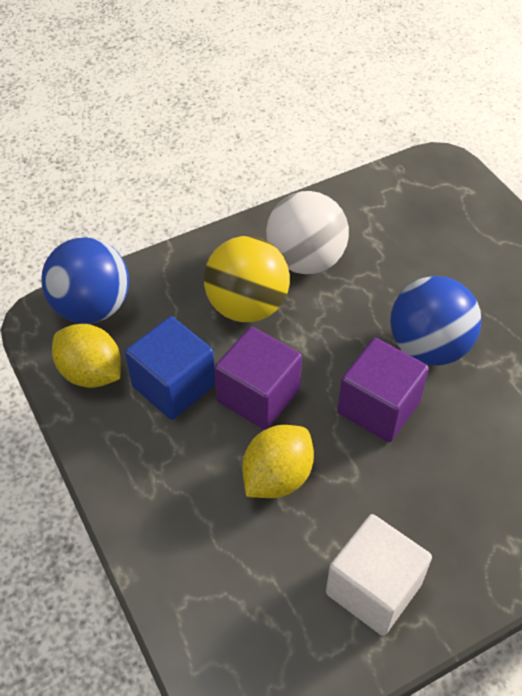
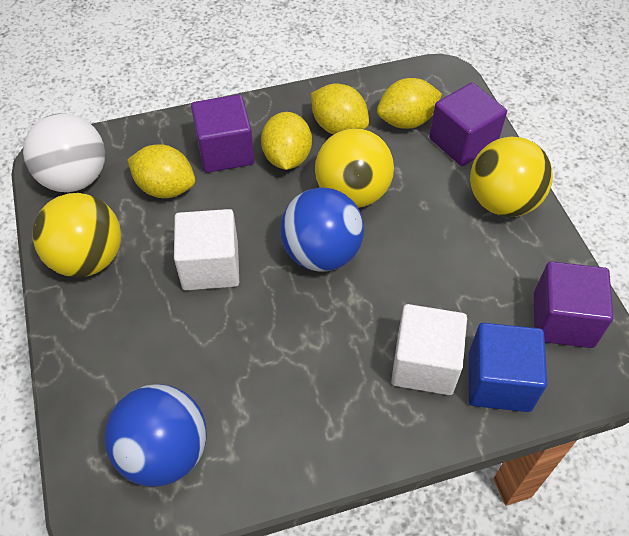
purple cube: 2 -> 3
white cube: 1 -> 2
yellow ball: 1 -> 3
yellow lemon: 2 -> 4

